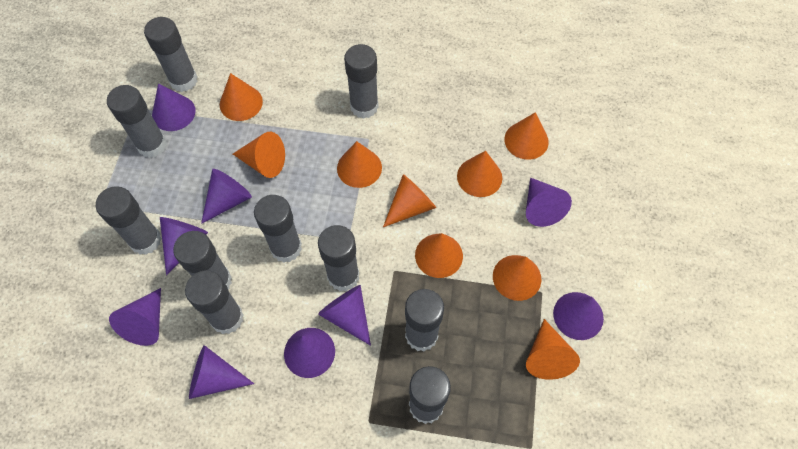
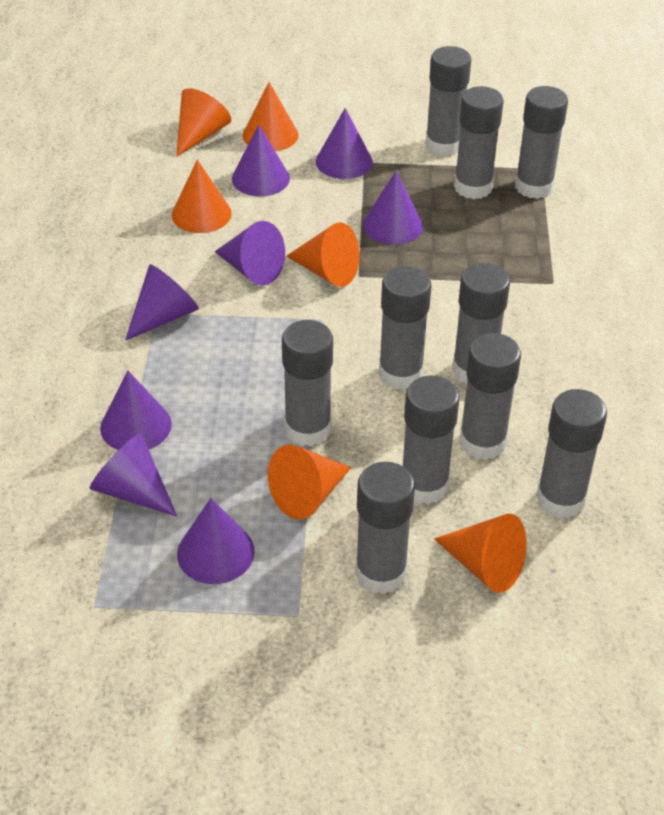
orange cone: 9 -> 6
purple cone: 9 -> 8

